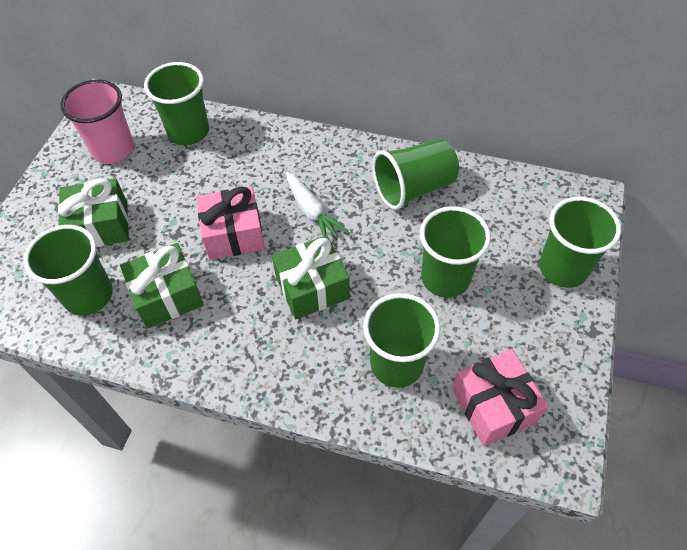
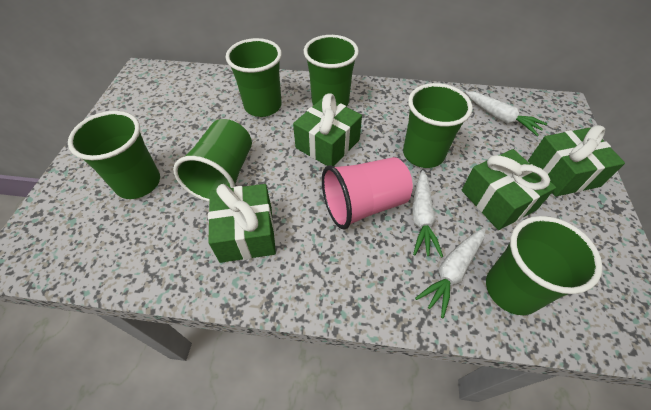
green gift: 3 -> 4
pink gift: 2 -> 0
white carrot: 1 -> 3

